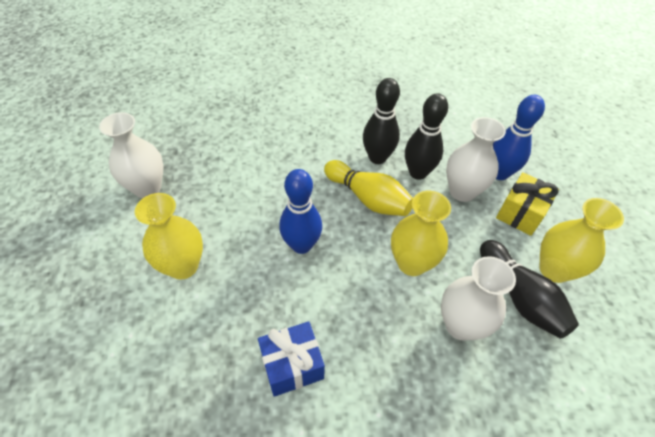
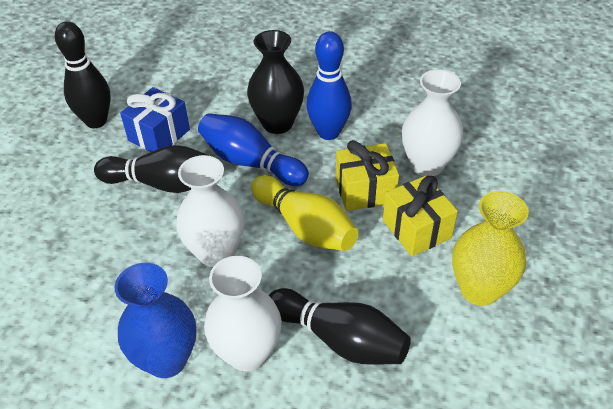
black vase: 0 -> 1
blue vase: 0 -> 1
yellow gift: 1 -> 2
yellow vase: 3 -> 1

